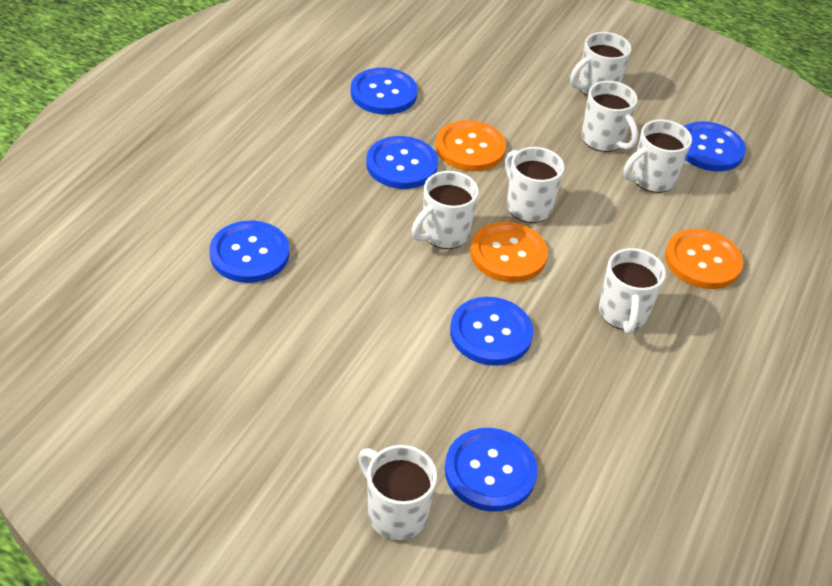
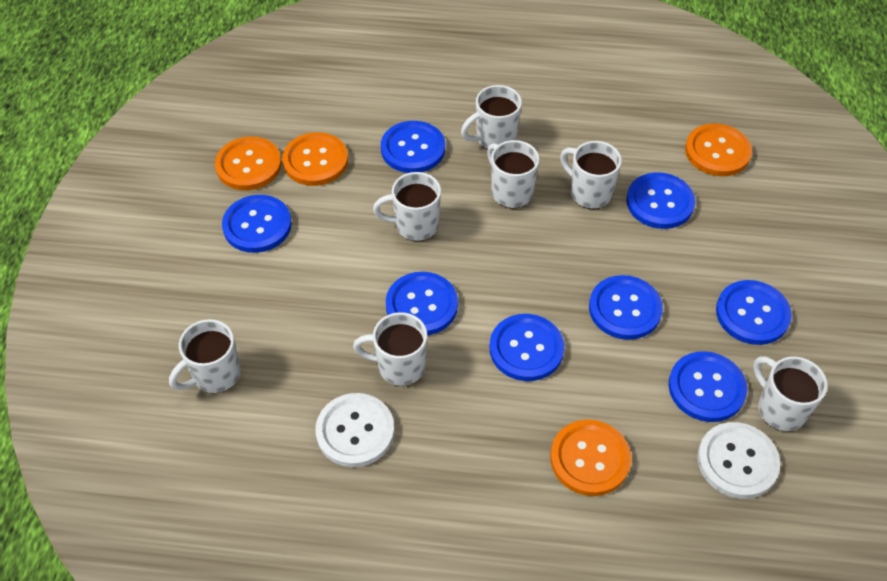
blue button: 6 -> 8
orange button: 3 -> 4
white button: 0 -> 2

